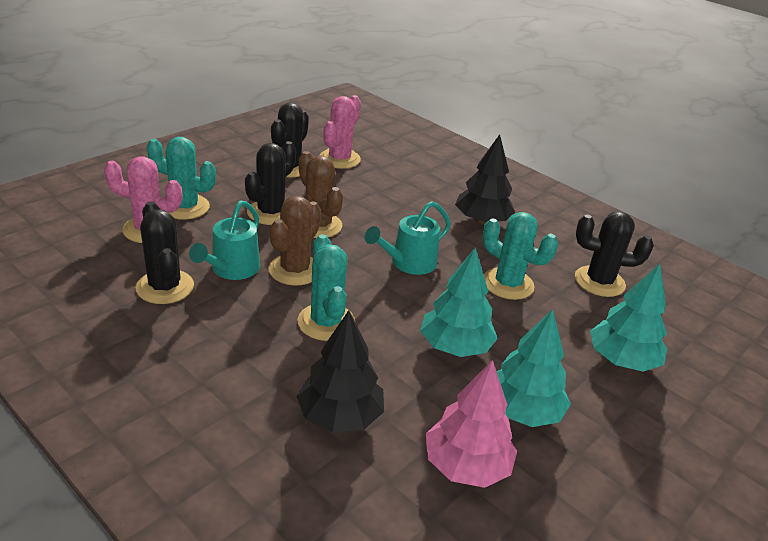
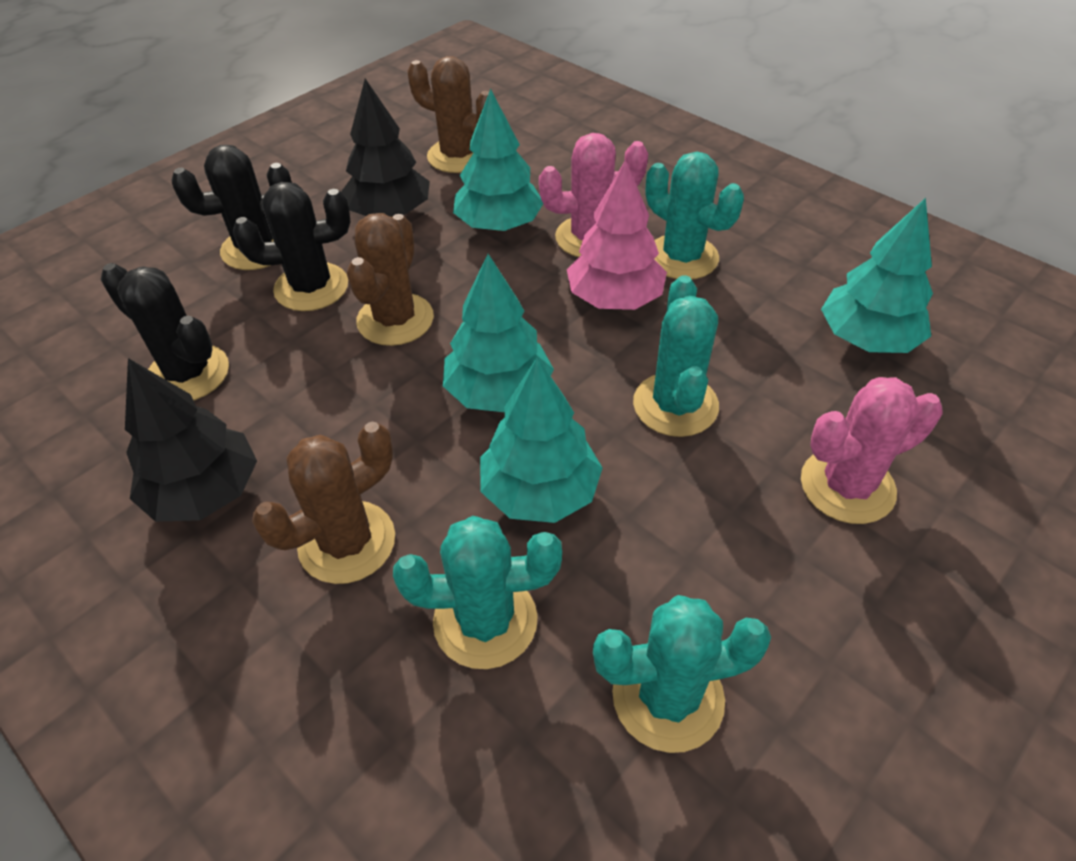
black cactus: 4 -> 3
brown cactus: 2 -> 3
turquoise cactus: 3 -> 4
turquoise tree: 3 -> 4
turquoise watering can: 2 -> 0

